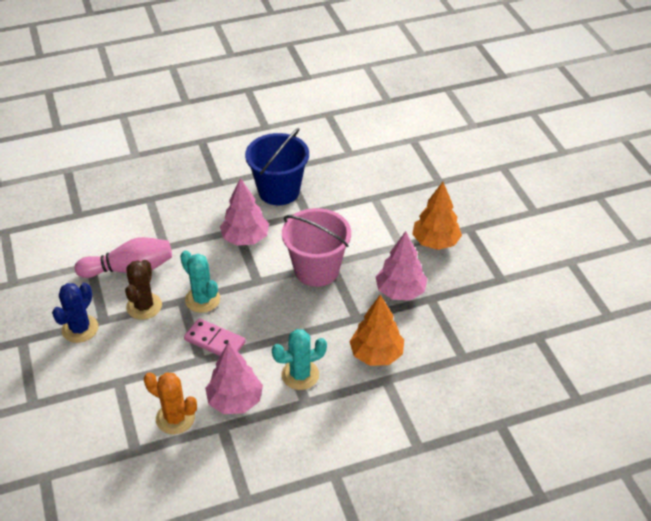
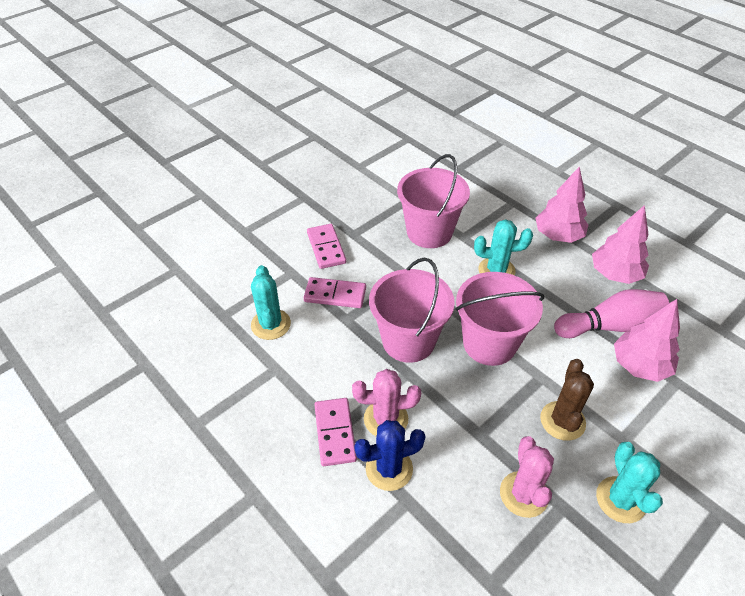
blue bucket: 1 -> 0
orange cactus: 1 -> 0
orange tree: 2 -> 0
pink bucket: 1 -> 3
pink cactus: 0 -> 2
pink domino: 1 -> 3
turquoise cactus: 2 -> 3

